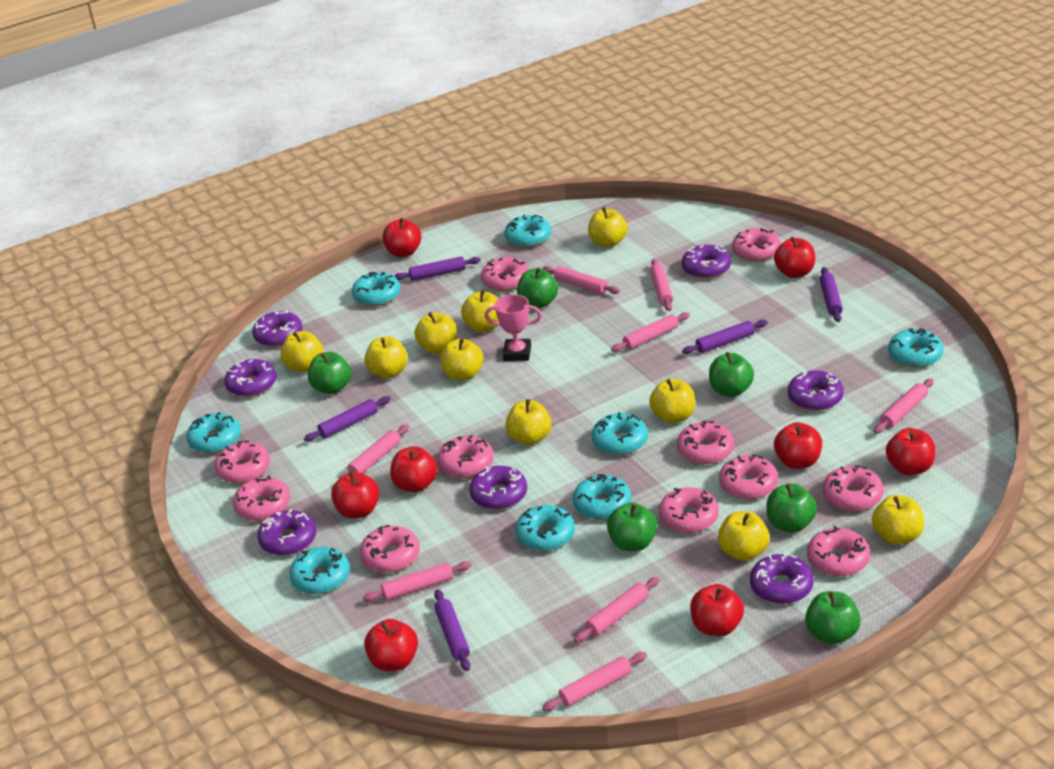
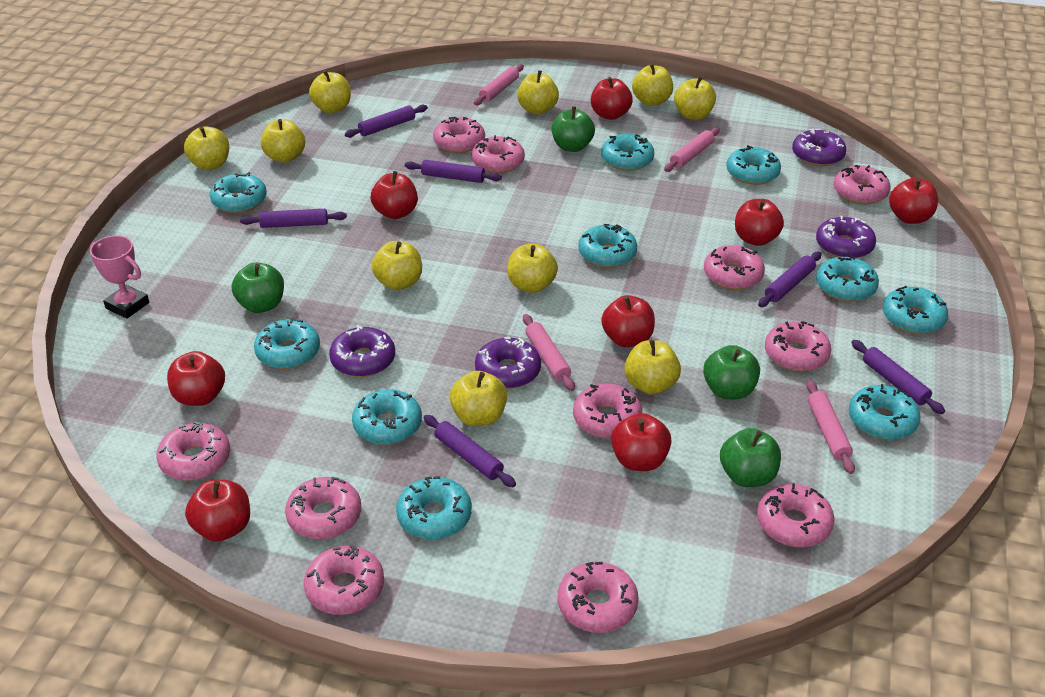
green apple: 6 -> 4
pink rolling pin: 8 -> 4
purple donut: 7 -> 4
purple rolling pin: 5 -> 6
turquoise donut: 8 -> 10

